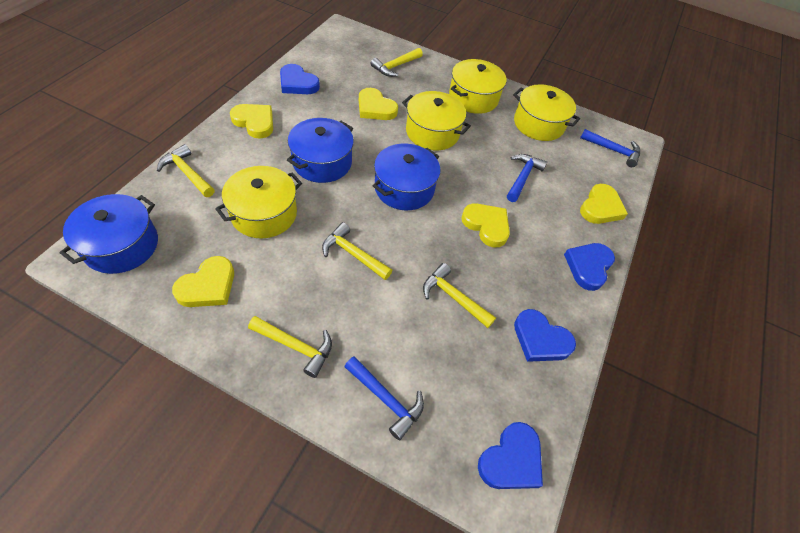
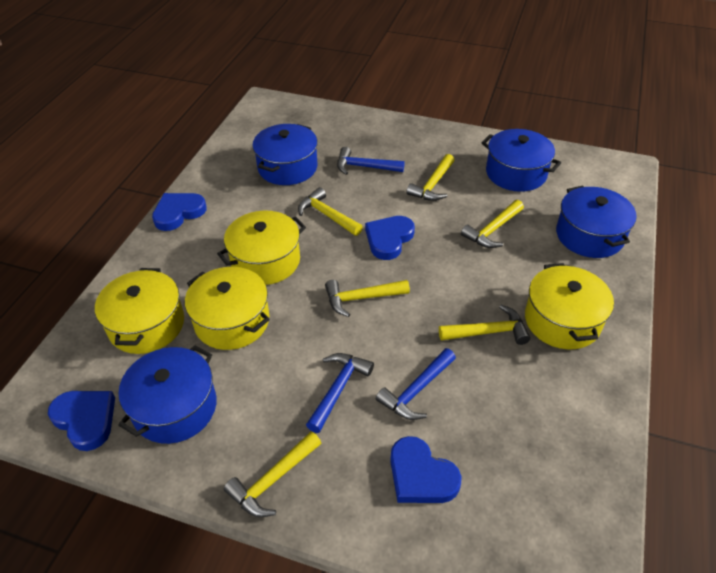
blue pot: 3 -> 4
yellow hammer: 5 -> 6
yellow heart: 5 -> 0

